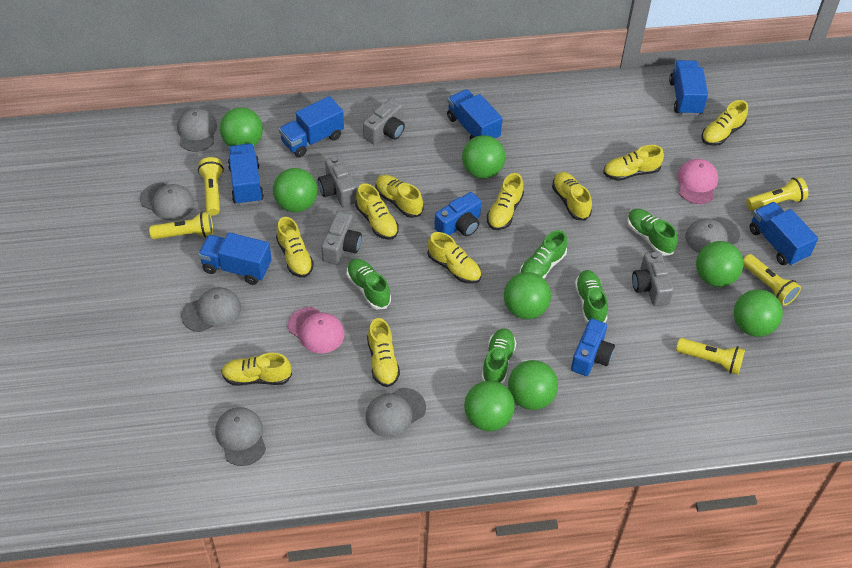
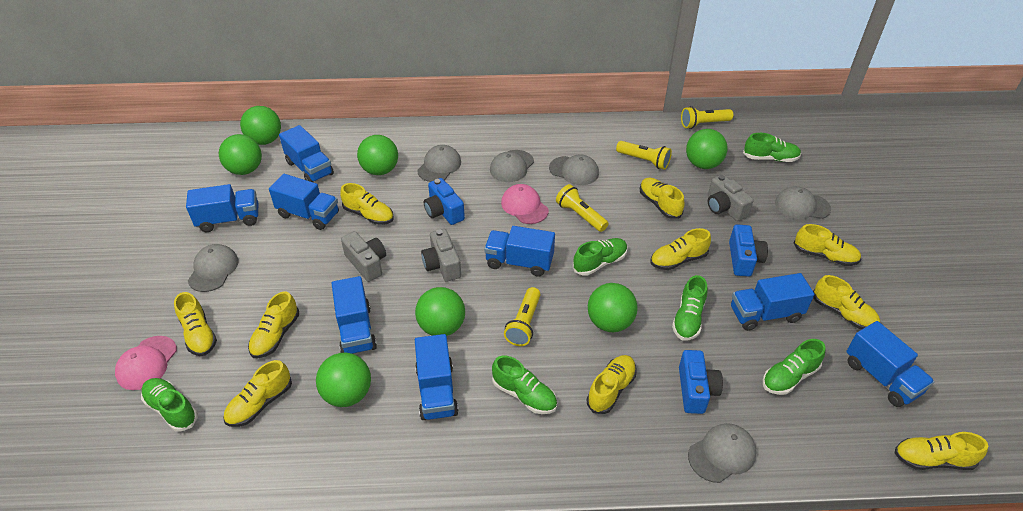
blue camera: 2 -> 3
blue truck: 6 -> 8
green ball: 8 -> 7
green shoe: 5 -> 6
grey camera: 4 -> 3
yellow flashlight: 5 -> 4

